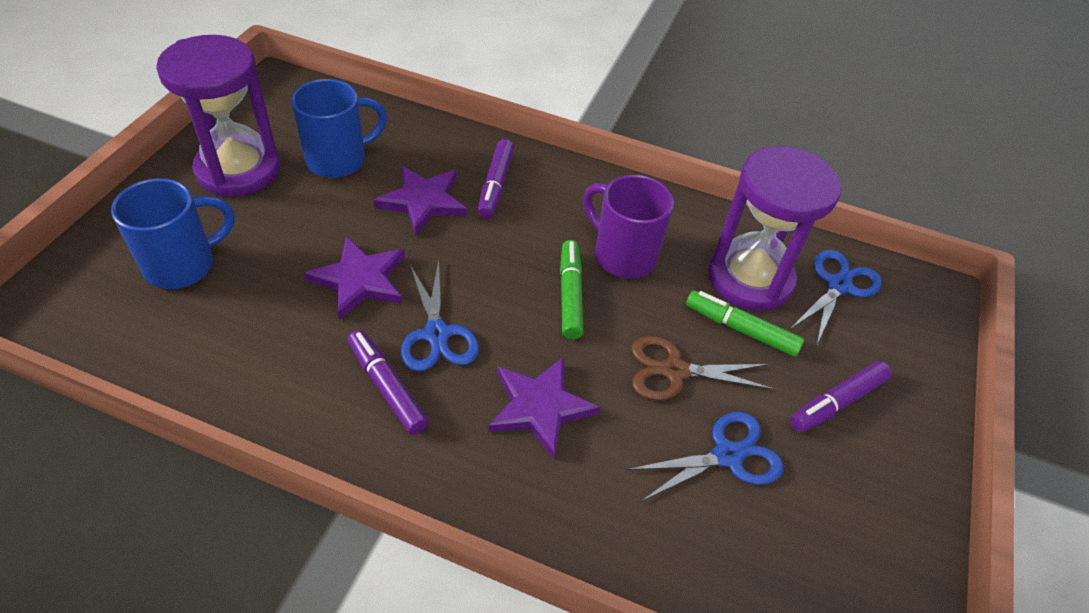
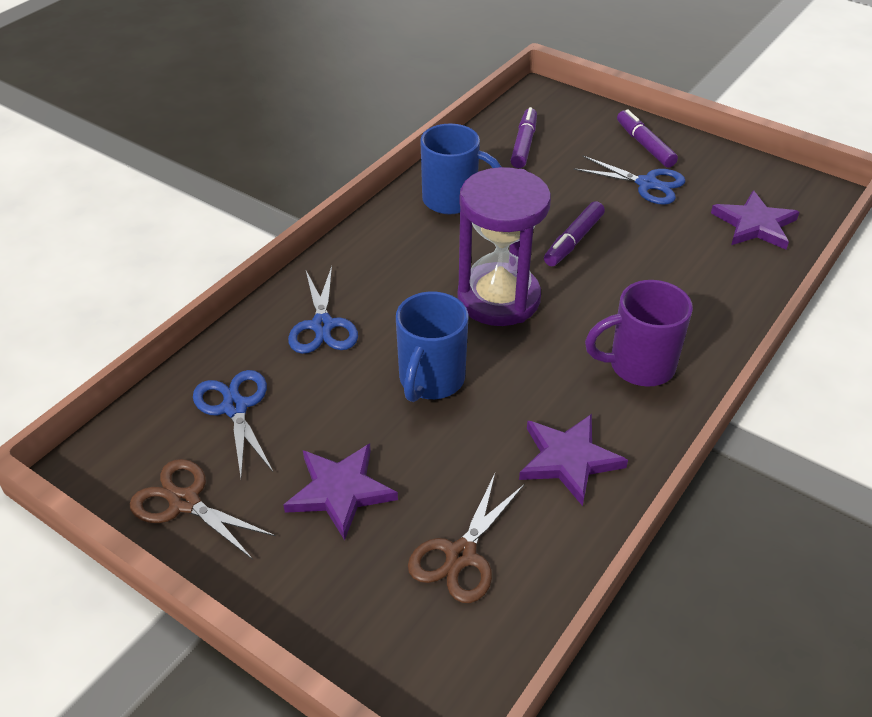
brown scissors: 1 -> 2
green marker: 2 -> 0
purple hourglass: 2 -> 1

